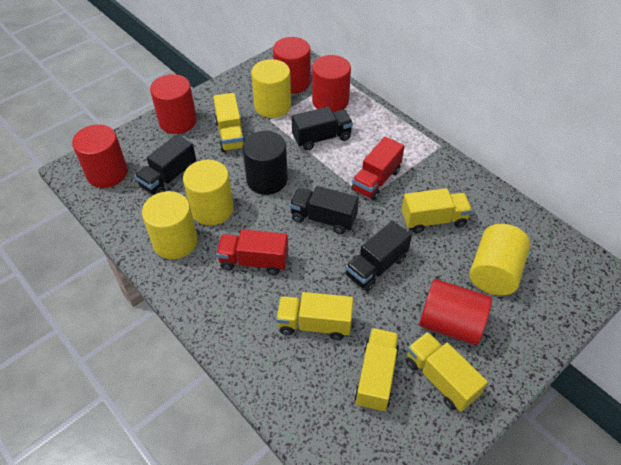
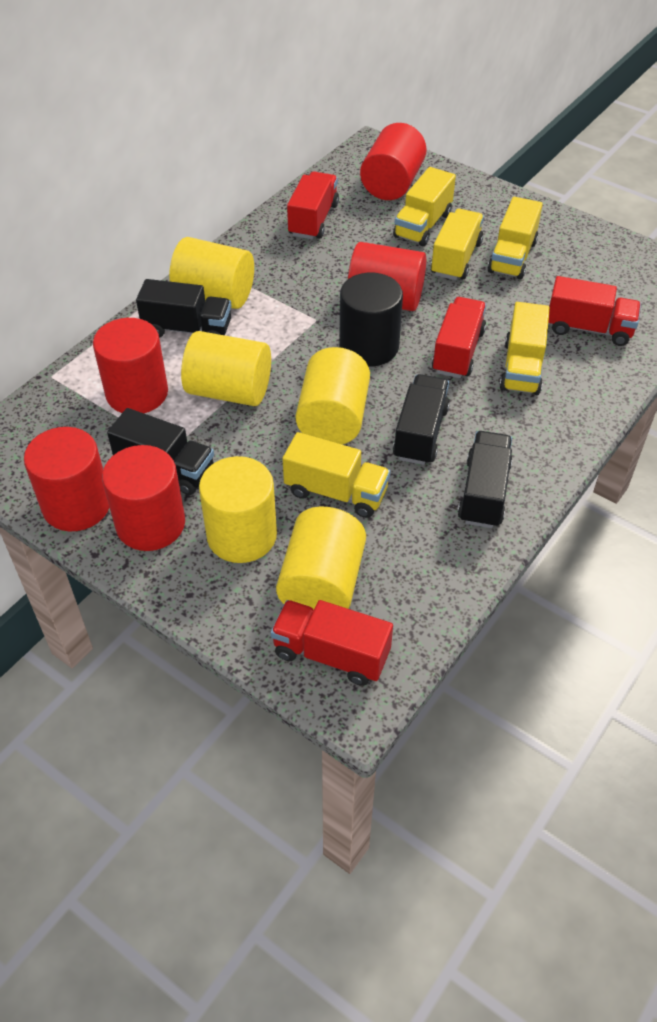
red truck: 2 -> 4
yellow cylinder: 4 -> 5

